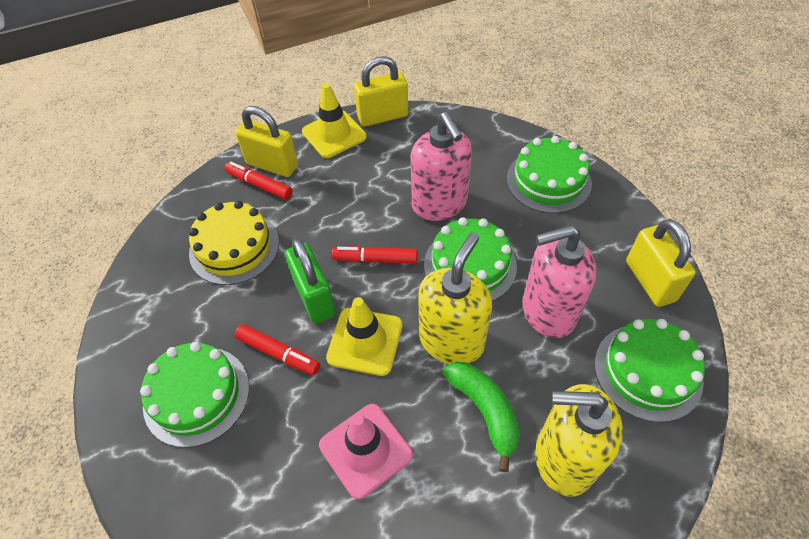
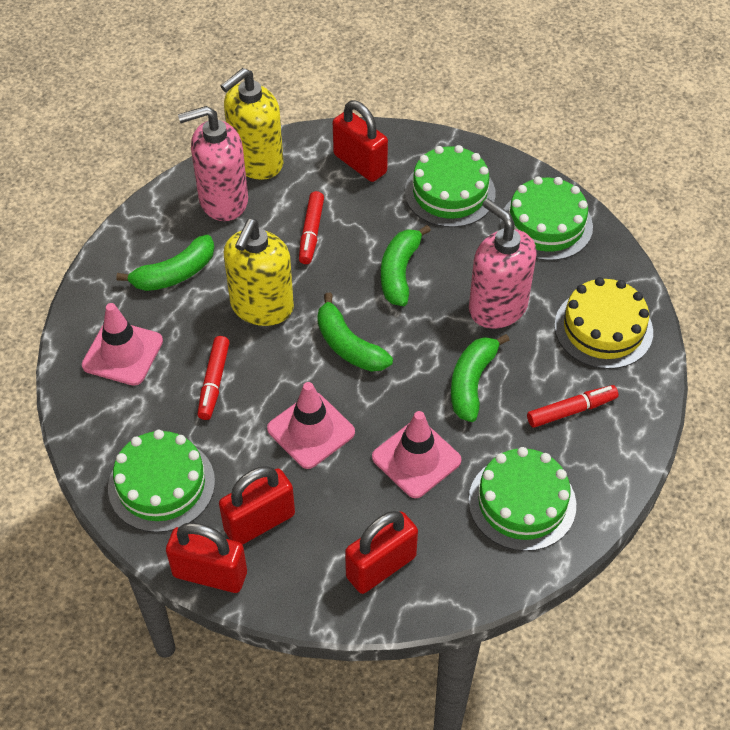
green banana: 1 -> 4
green padlock: 1 -> 0
pink traffic cone: 1 -> 3
red padlock: 0 -> 4
yellow padlock: 3 -> 0
yellow traffic cone: 2 -> 0

